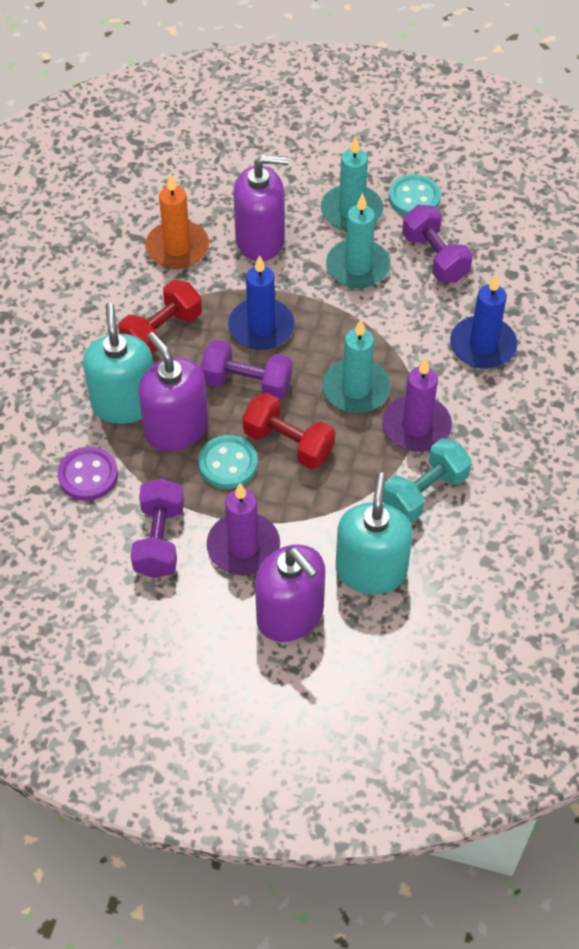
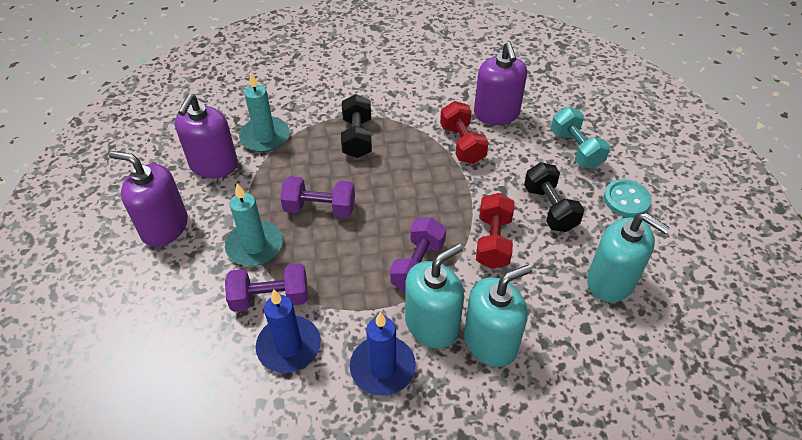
black dumbbell: 0 -> 2
orange candle: 1 -> 0
purple button: 1 -> 0
purple candle: 2 -> 0
turquoise button: 2 -> 1
turquoise candle: 3 -> 2
turquoise soap dispenser: 2 -> 3

